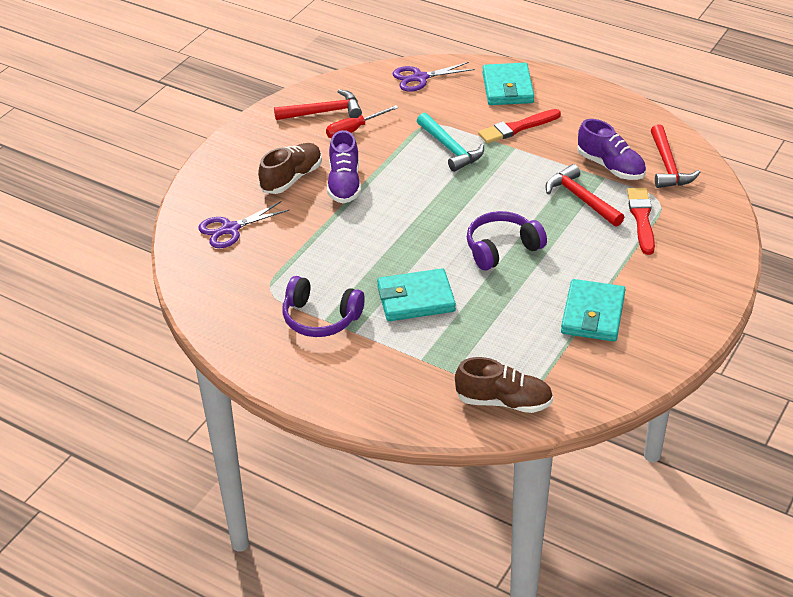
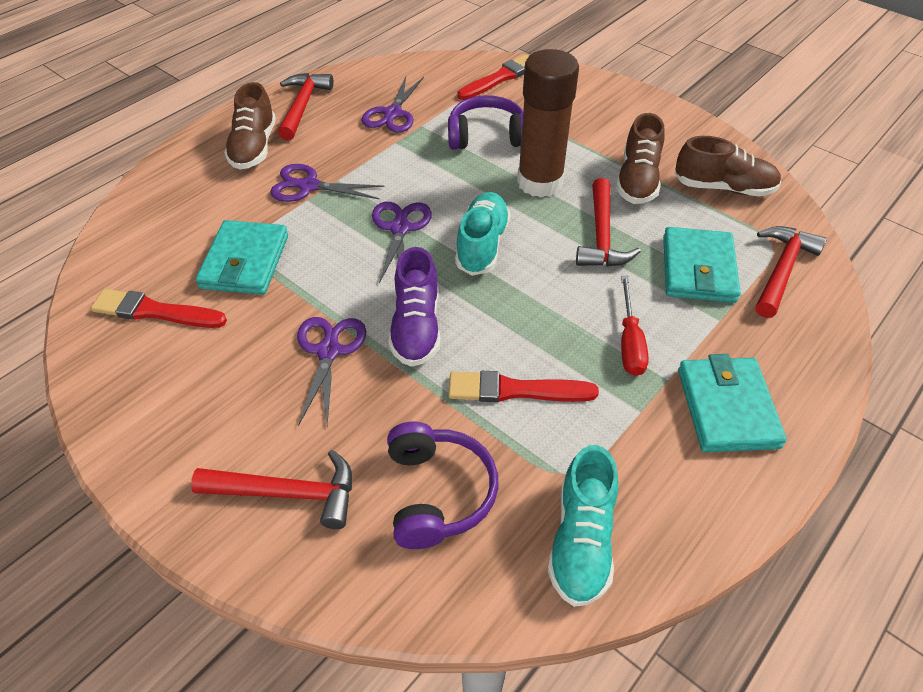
brown glue stick: 0 -> 1
brown shoe: 2 -> 3
purple scissors: 2 -> 4
purple shoe: 2 -> 1
red brush: 2 -> 3
red hammer: 3 -> 4
turquoise hammer: 1 -> 0
turquoise shoe: 0 -> 2

